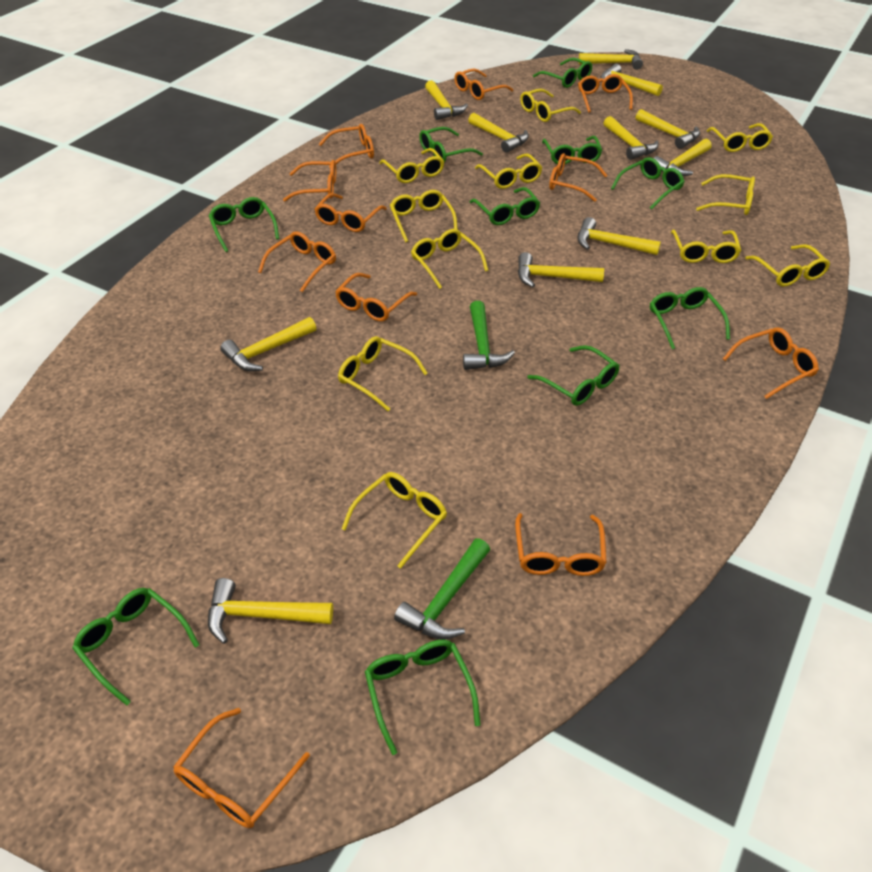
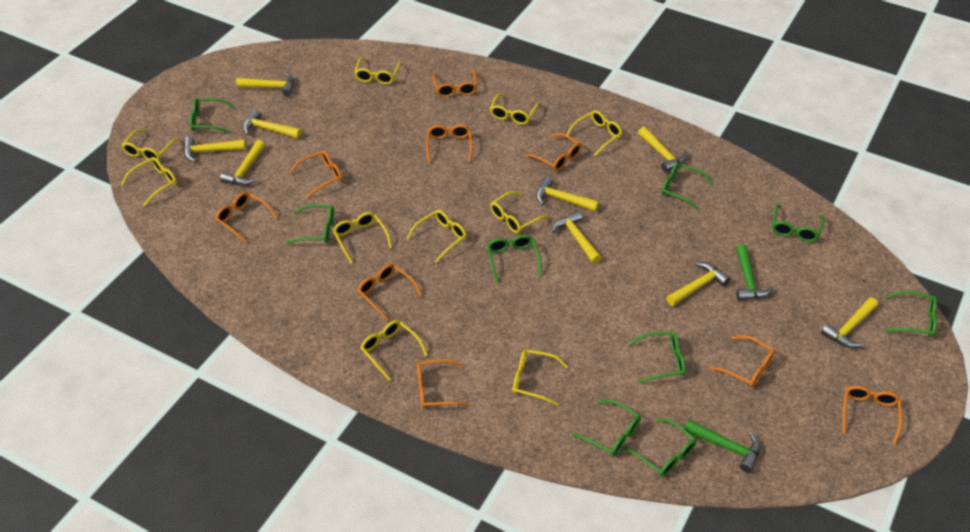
green glasses: 10 -> 9
orange glasses: 11 -> 9
yellow glasses: 11 -> 10
yellow hammer: 11 -> 9

